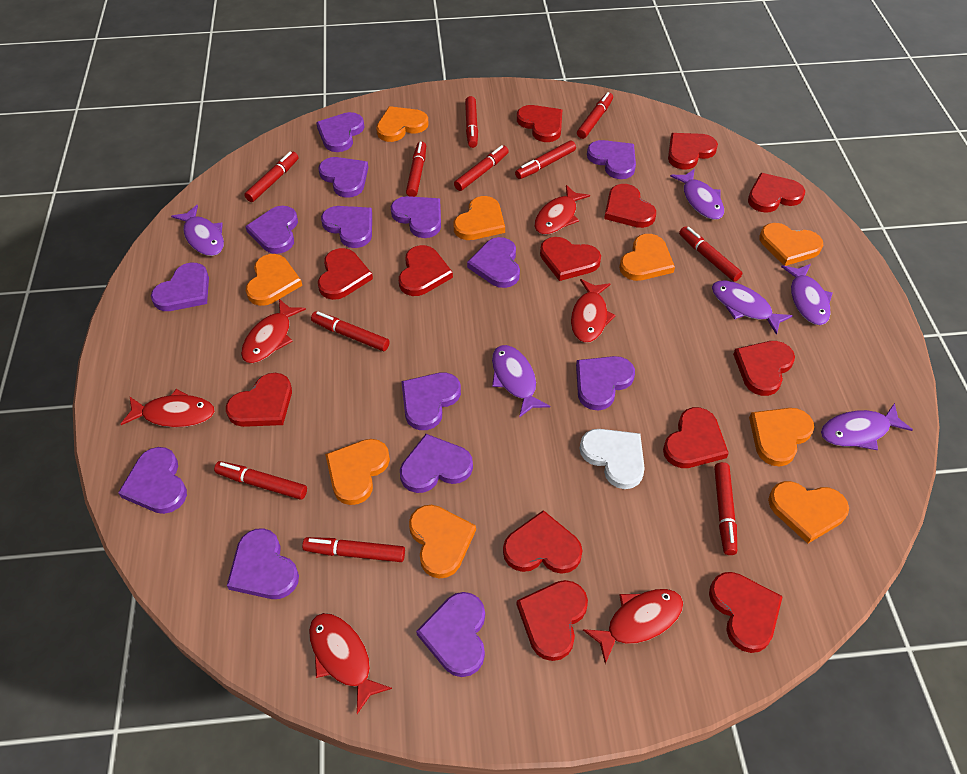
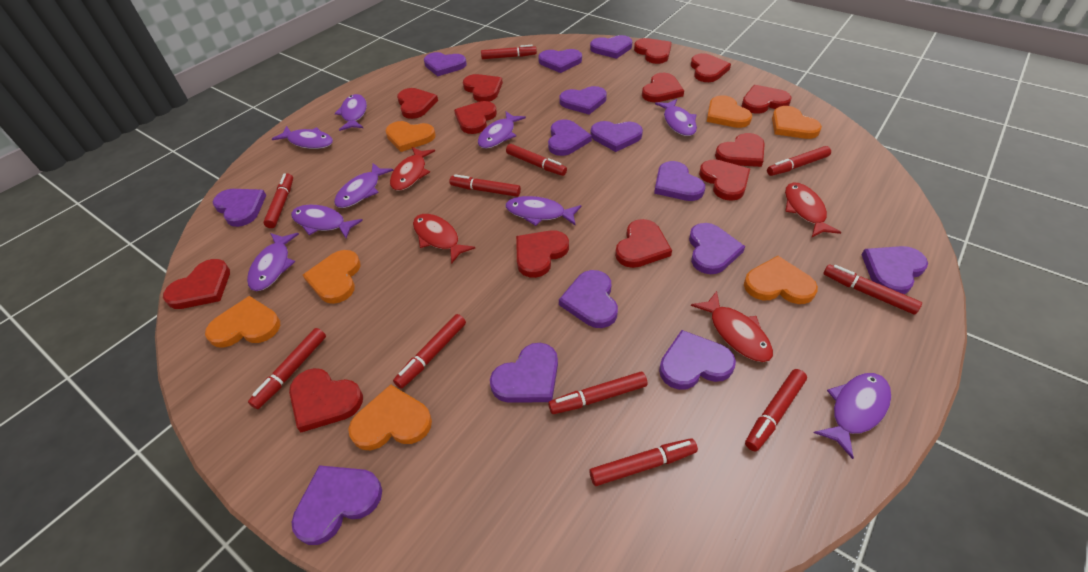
orange heart: 9 -> 7
purple fish: 6 -> 9
red fish: 6 -> 4
white heart: 1 -> 0

